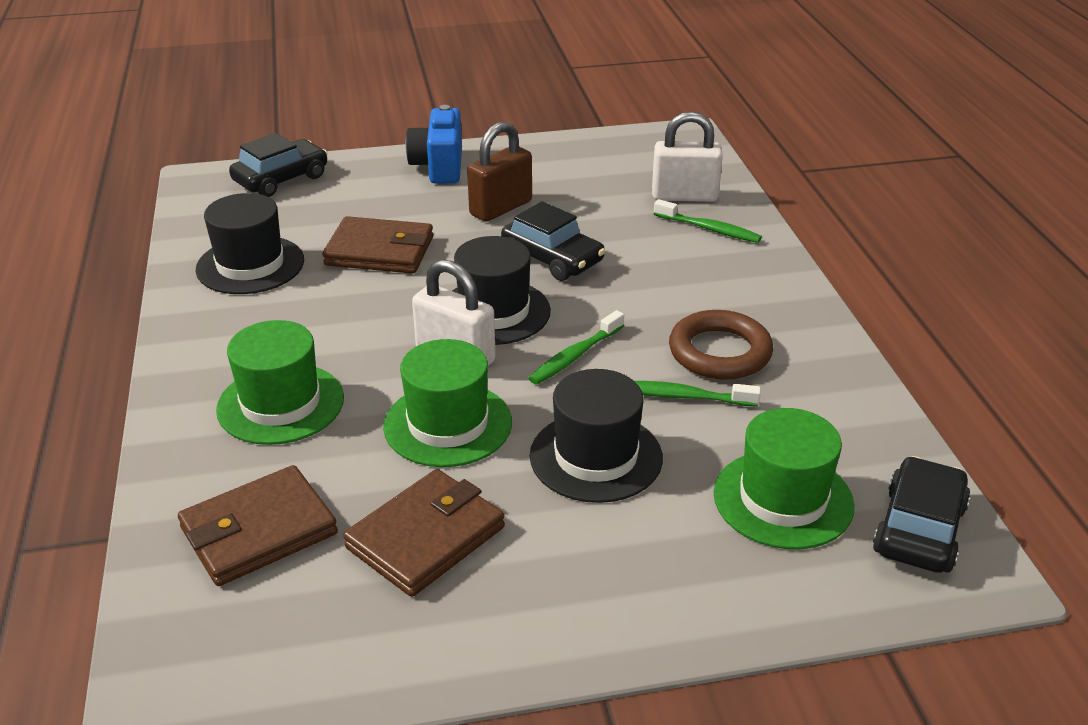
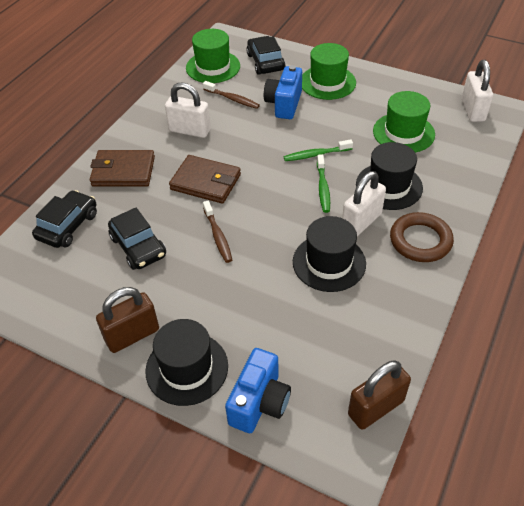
blue camera: 1 -> 2
brown padlock: 1 -> 2
brown toothbrush: 0 -> 2
brown wallet: 3 -> 2
green toothbrush: 3 -> 2
white padlock: 2 -> 3

